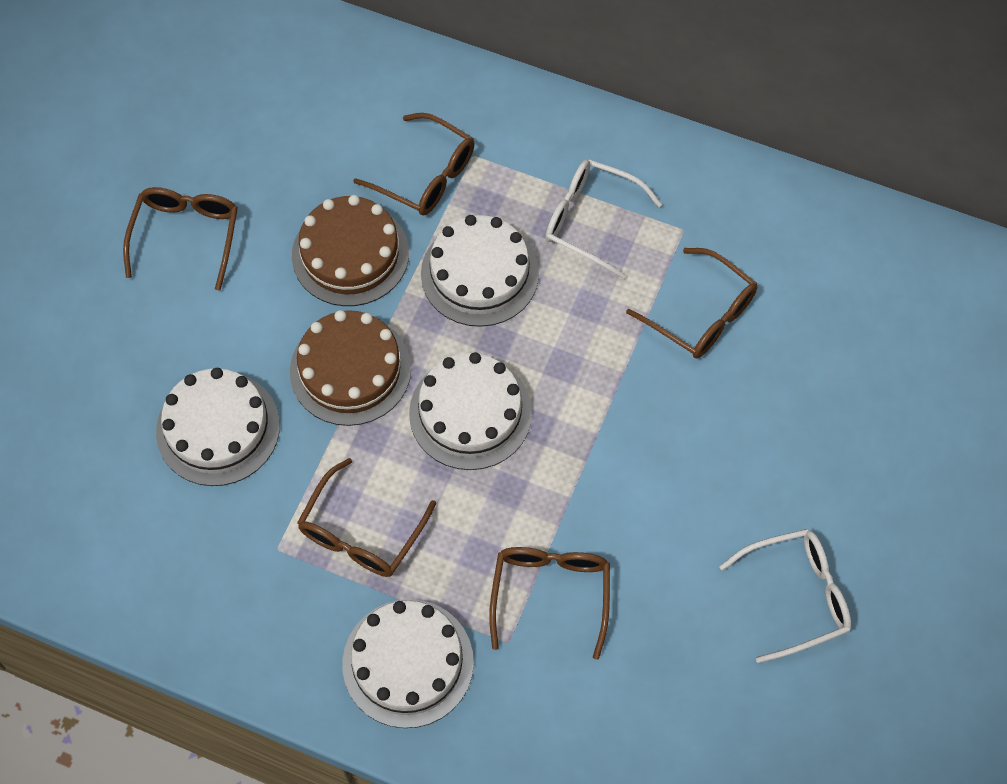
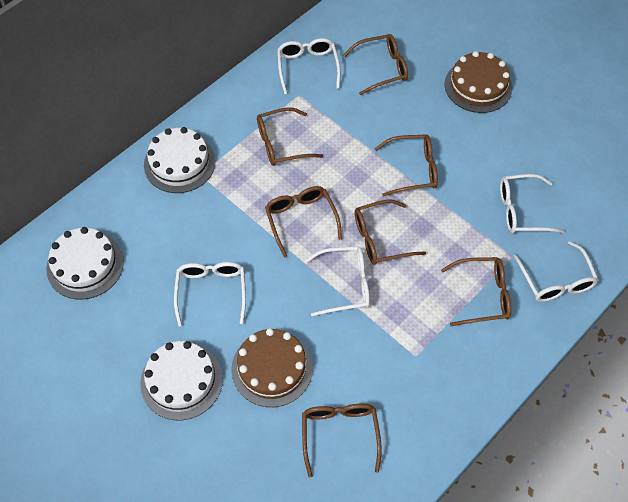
brown glasses: 5 -> 7
white cake: 4 -> 3
white glasses: 2 -> 5

